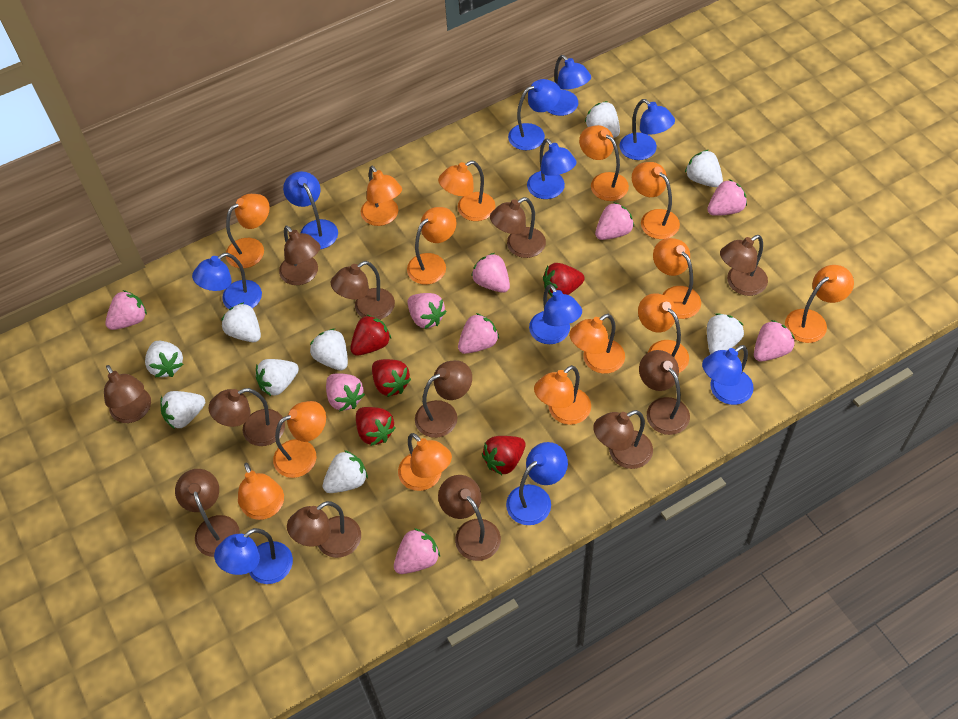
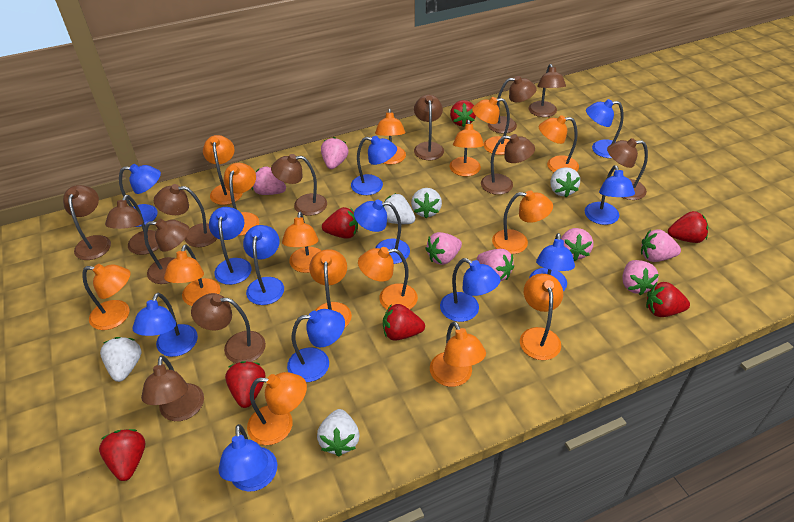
blue lamp: 10 -> 12
orange lamp: 14 -> 15
pink strawberry: 9 -> 7
red strawberry: 5 -> 7
white strawberry: 9 -> 5

